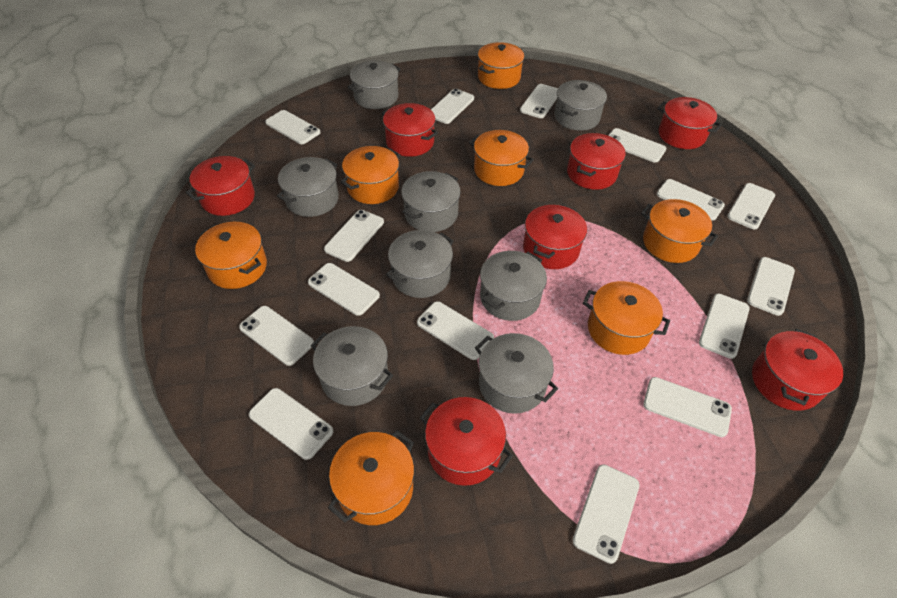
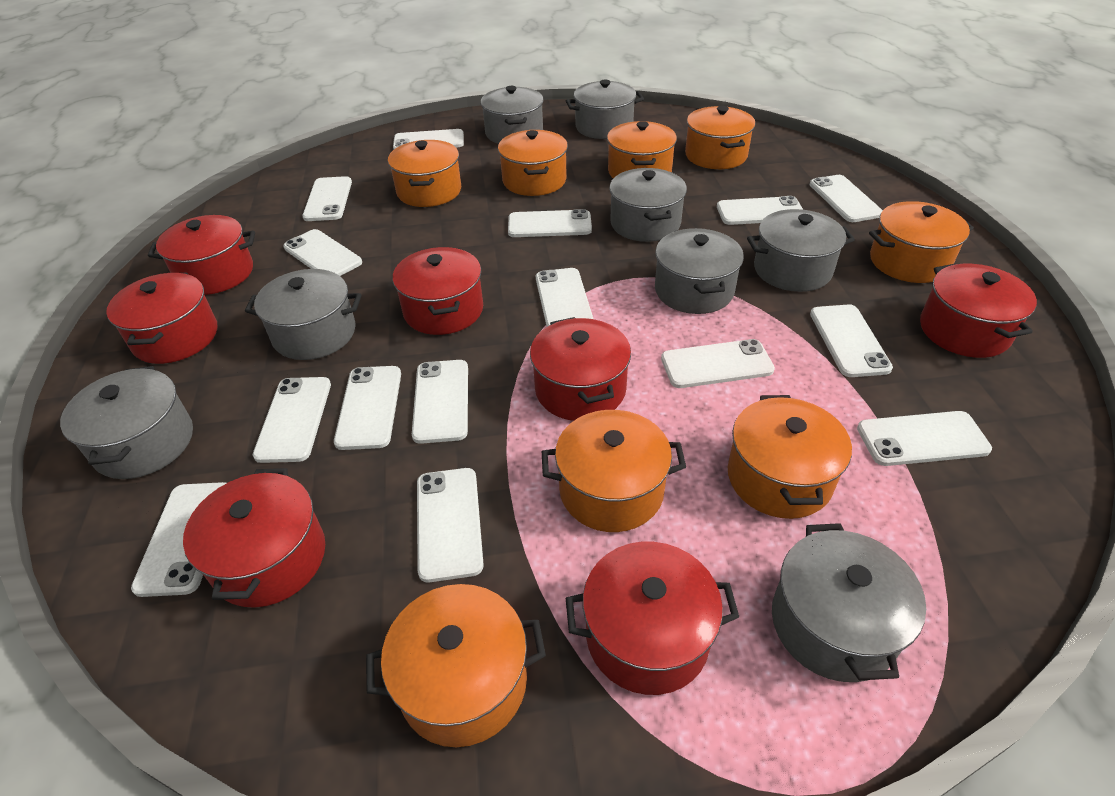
orange pot: 7 -> 8

